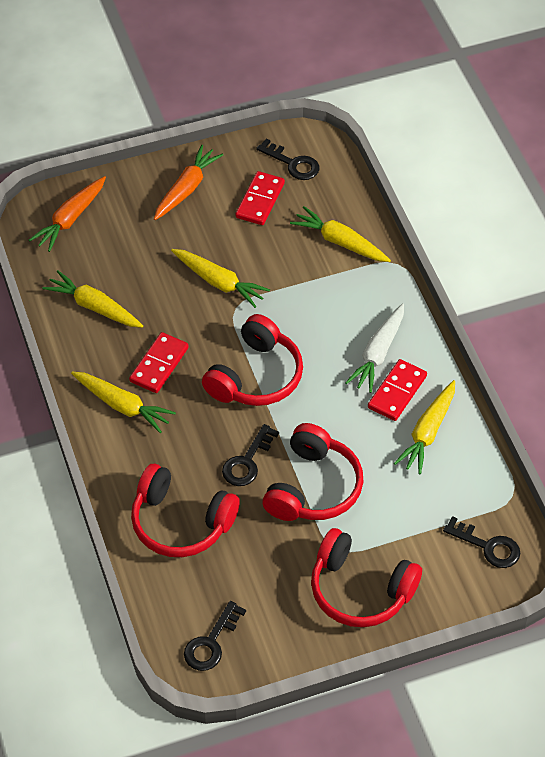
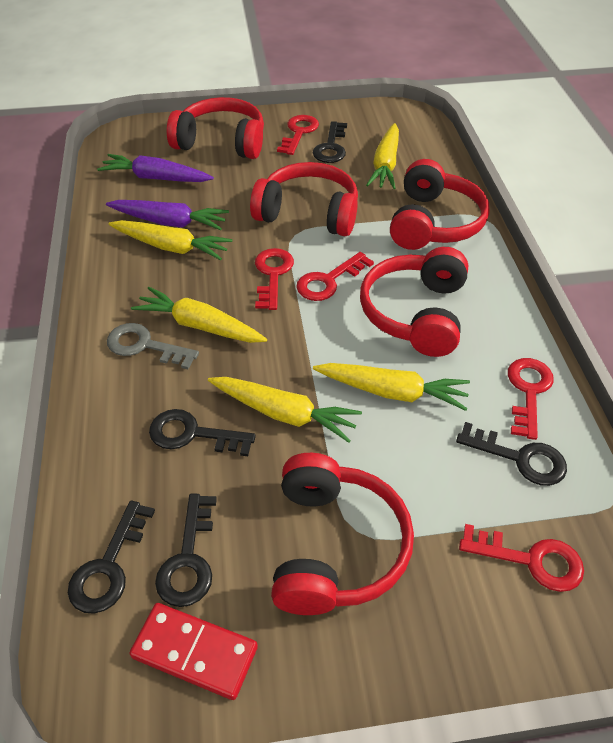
black key: 4 -> 5
grey key: 0 -> 1
orange carrot: 2 -> 0
purple carrot: 0 -> 2
red domino: 3 -> 1
red headphones: 4 -> 5
red key: 0 -> 5
white carrot: 1 -> 0

